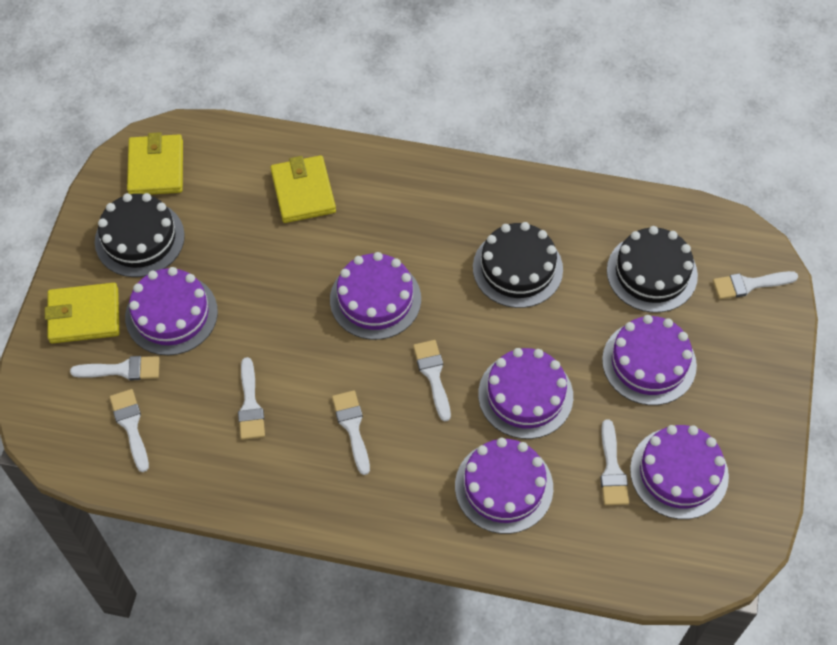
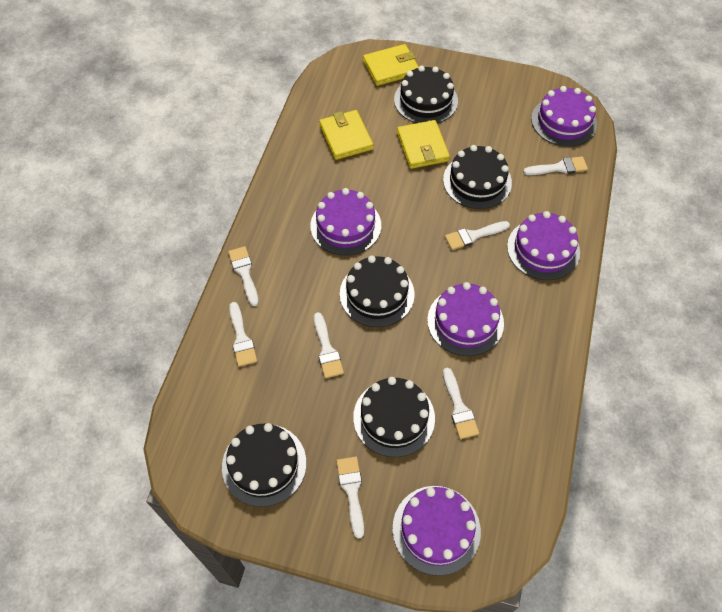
black cake: 3 -> 5
purple cake: 6 -> 5

